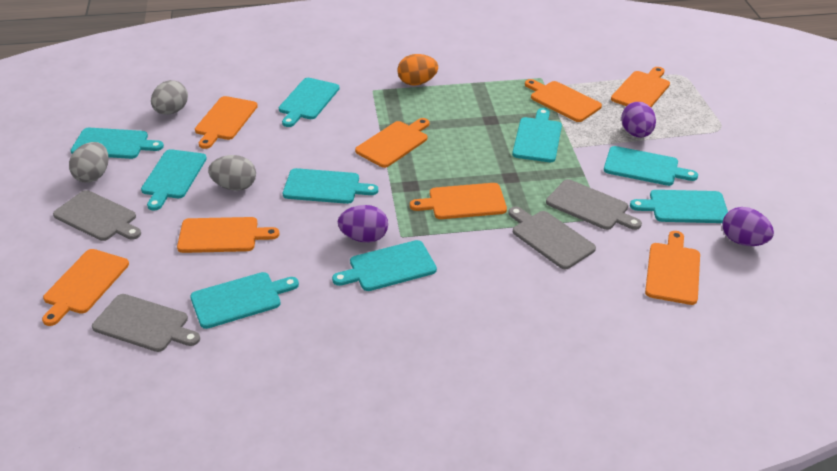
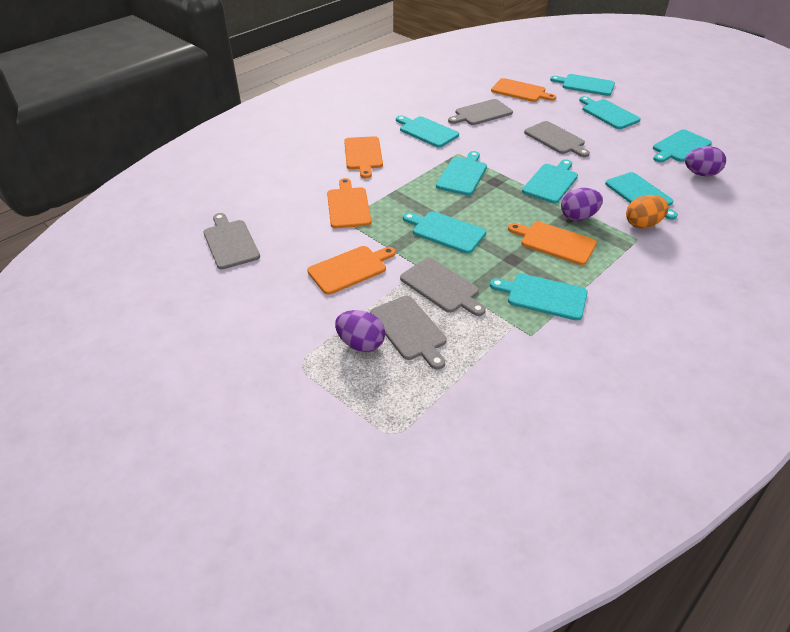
grey cutting board: 4 -> 5
grey egg: 3 -> 0
orange cutting board: 8 -> 5

